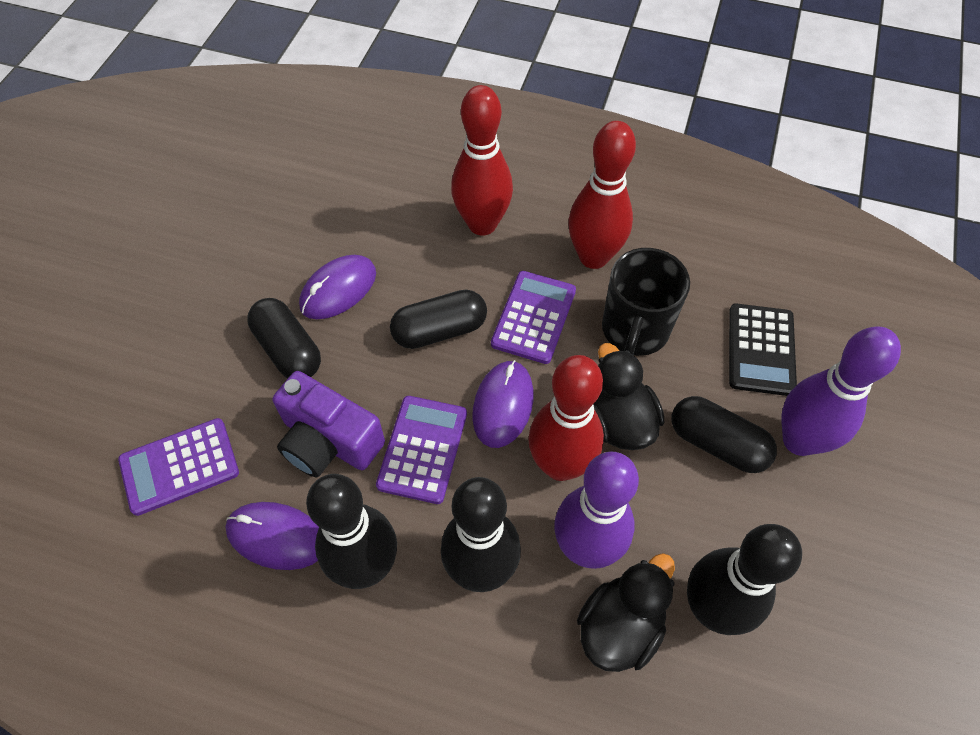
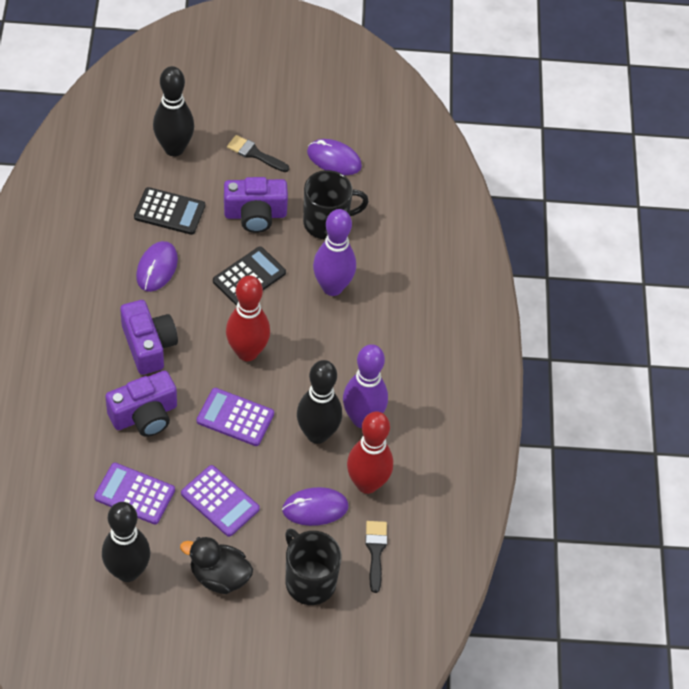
black brush: 0 -> 2
black calculator: 1 -> 2
black capsule: 3 -> 0
black duck: 2 -> 1
black mug: 1 -> 2
purple camera: 1 -> 3
red bowling pin: 3 -> 2

